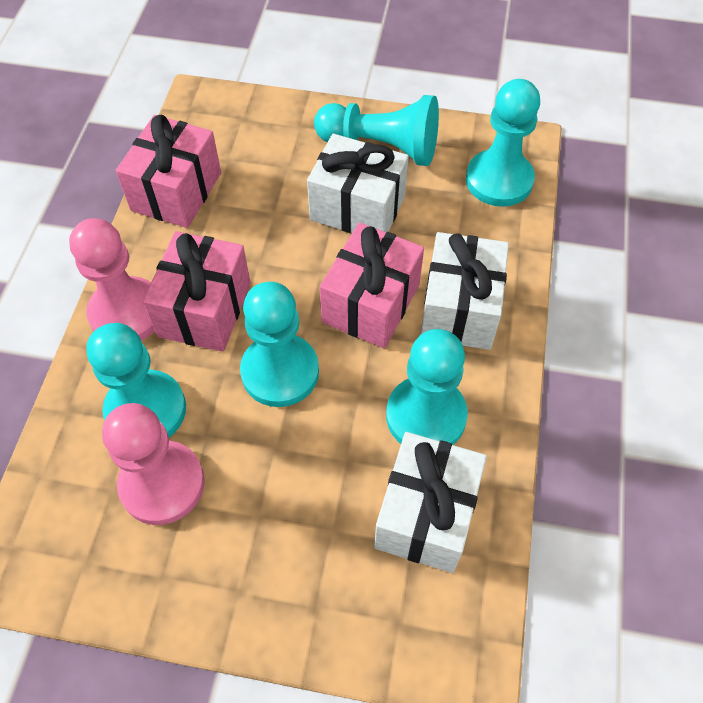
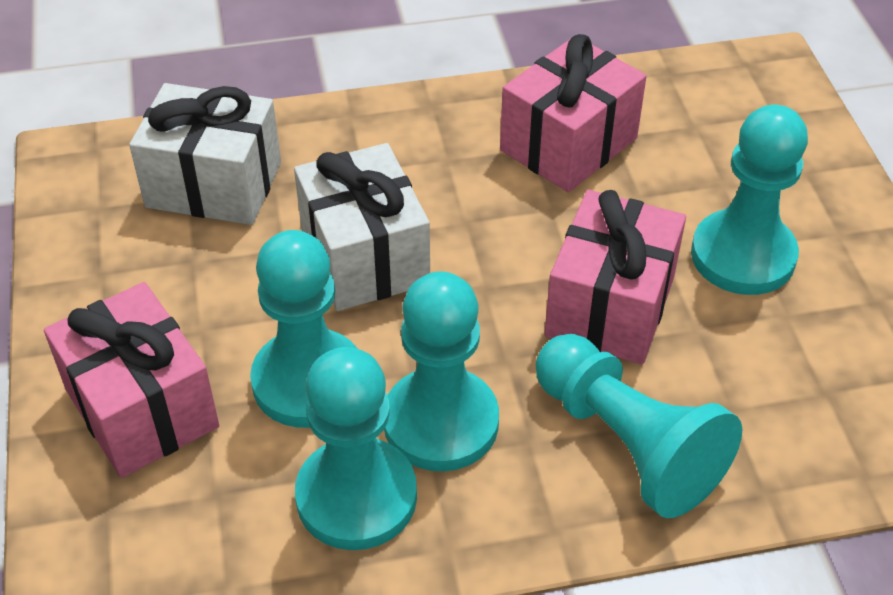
pink pawn: 2 -> 0
white gift: 3 -> 2

